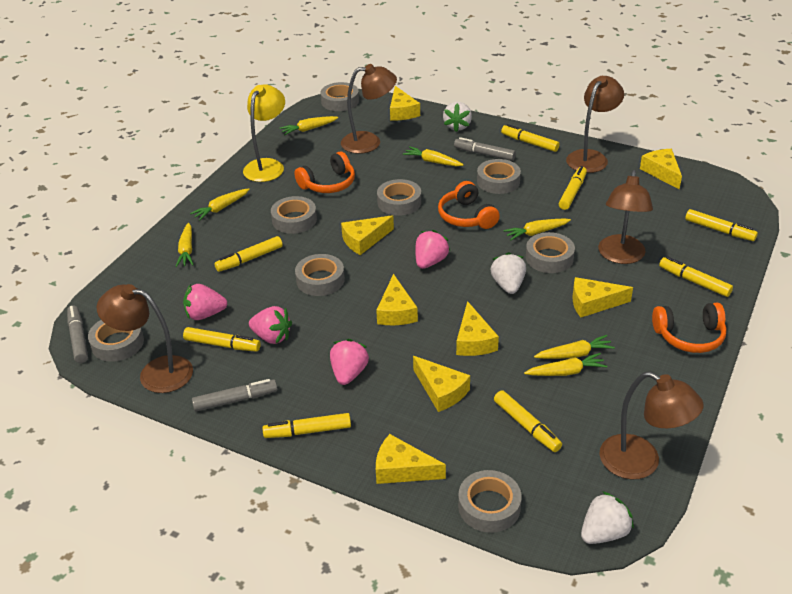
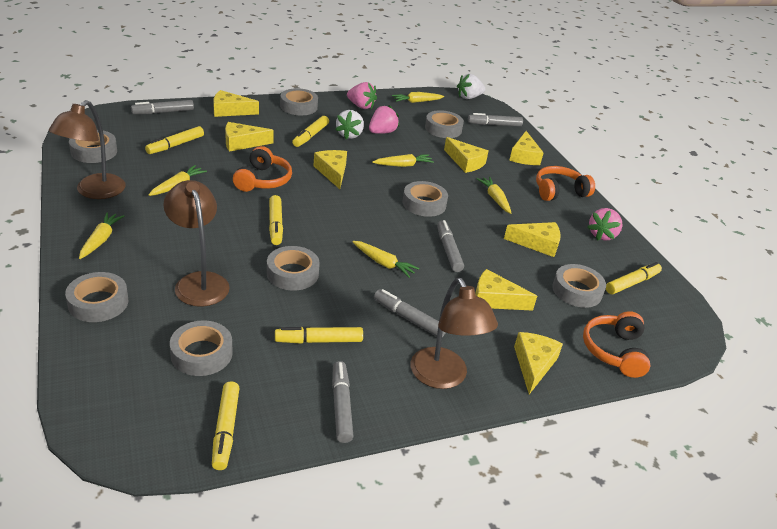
brown lamp: 5 -> 3
grey marker: 3 -> 5
pink strawberry: 4 -> 3
white strawberry: 3 -> 2
yellow carrot: 7 -> 6
yellow lamp: 1 -> 0
yellow marker: 8 -> 6

